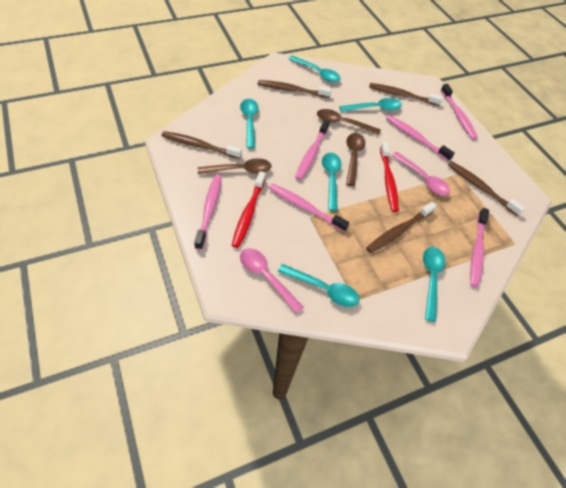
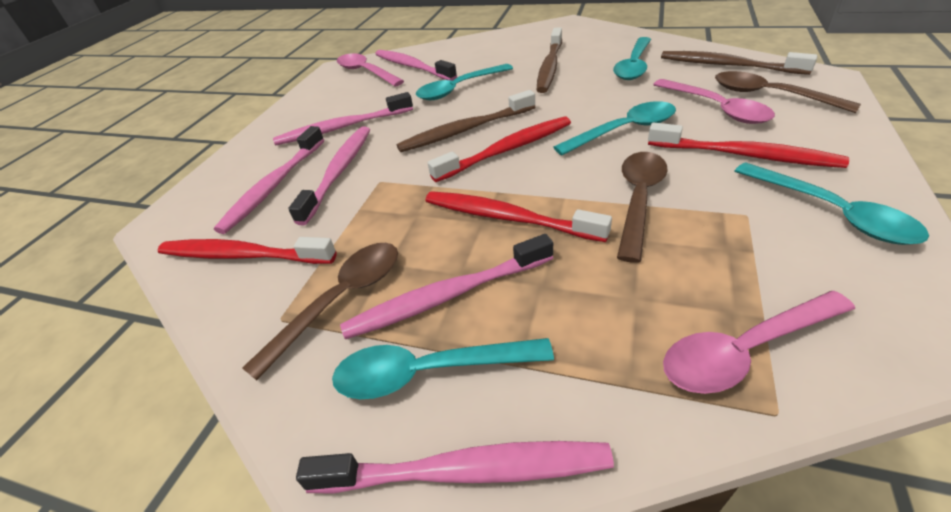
brown toothbrush: 5 -> 3
pink spoon: 2 -> 3
red toothbrush: 2 -> 4
turquoise spoon: 6 -> 5

